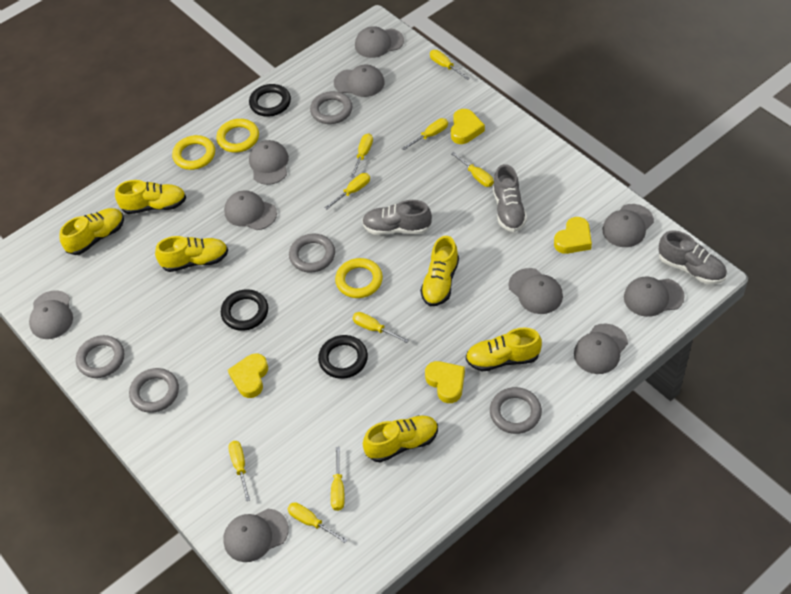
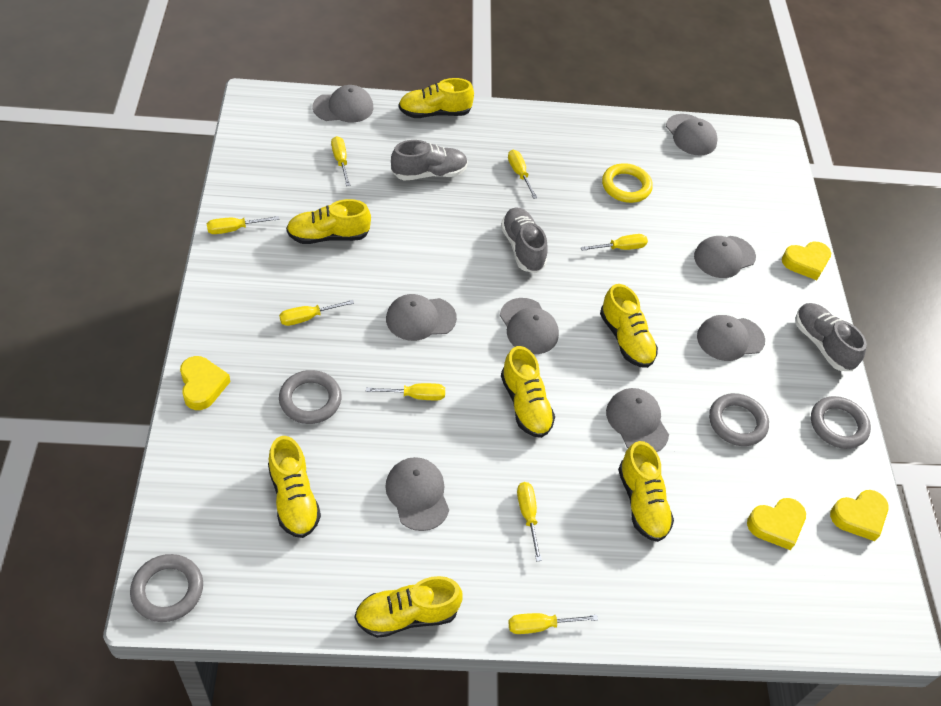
black ring: 3 -> 0
grey cap: 10 -> 8
grey ring: 5 -> 4
yellow ring: 3 -> 1
yellow screwdriver: 9 -> 8
yellow shoe: 6 -> 7

